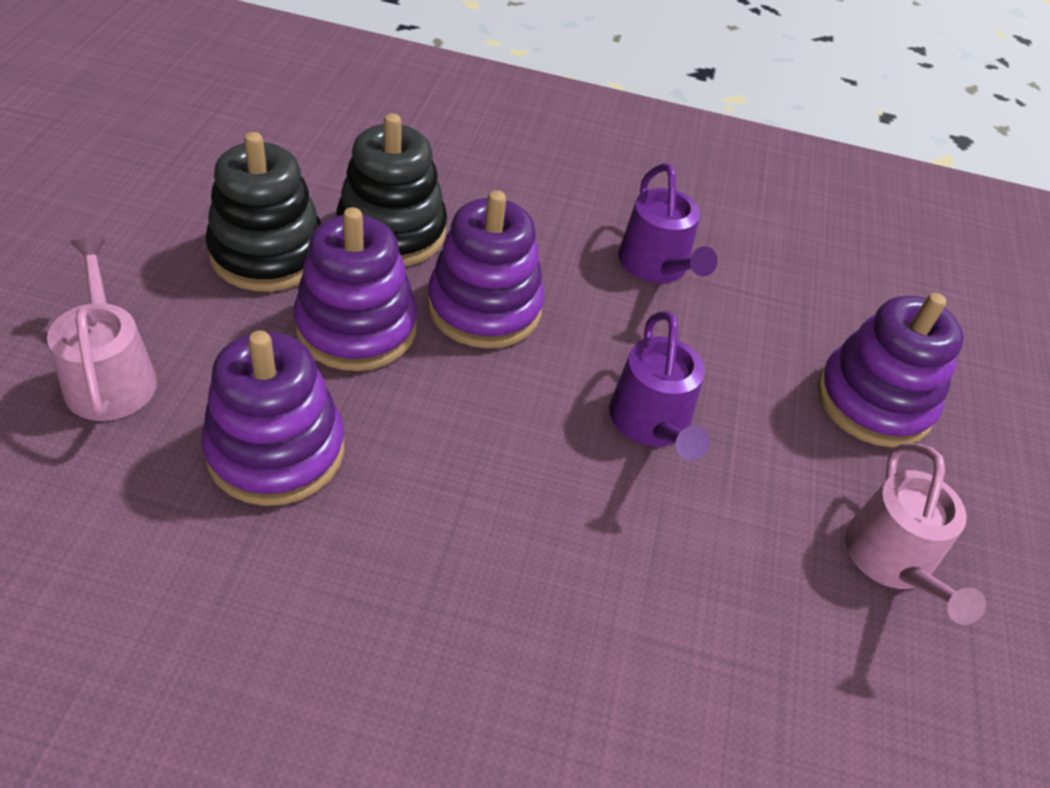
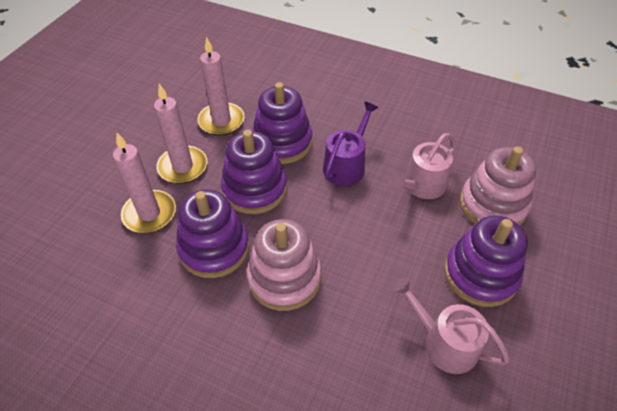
black stacking toy: 2 -> 0
pink candle: 0 -> 3
pink stacking toy: 0 -> 2
purple watering can: 2 -> 1

